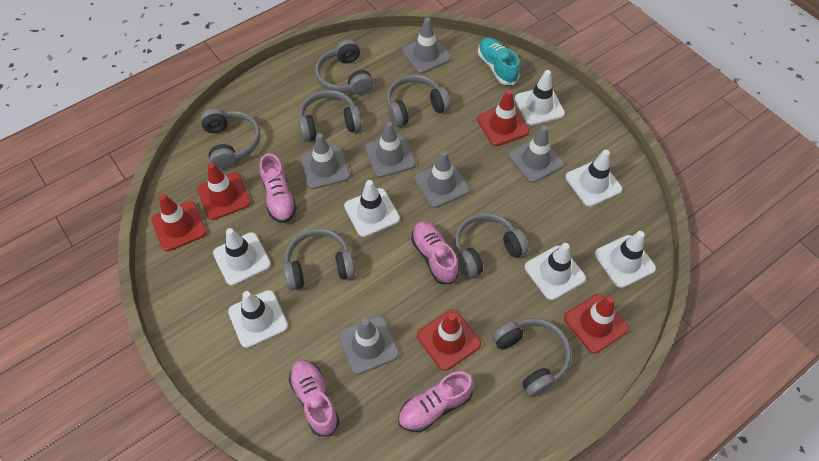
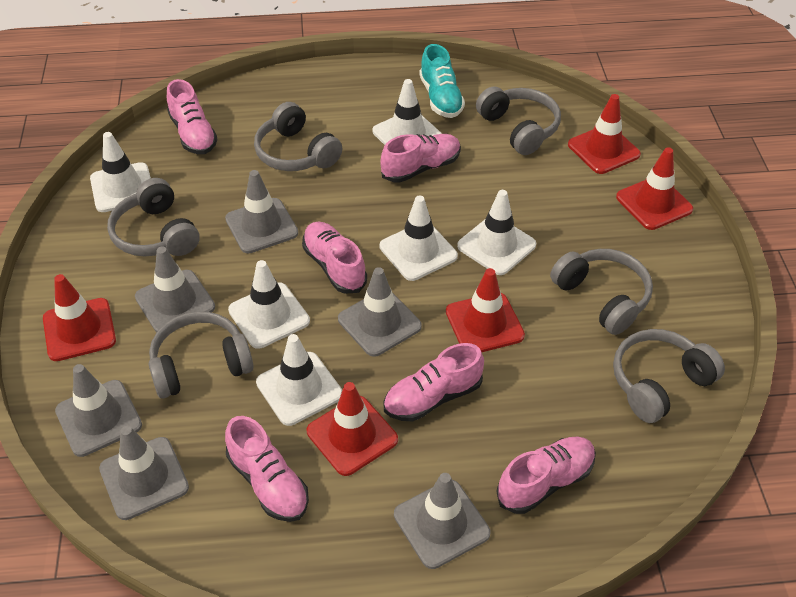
grey headphones: 7 -> 6
pink shoe: 4 -> 6
white traffic cone: 7 -> 6

